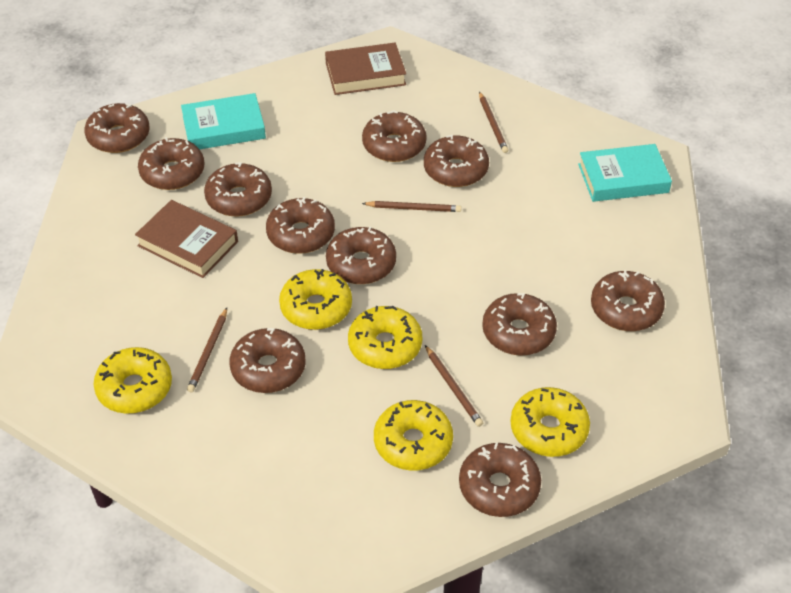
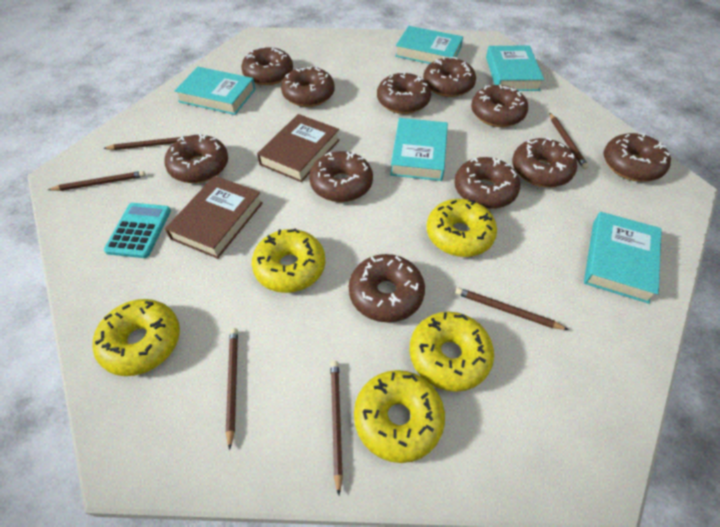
brown pencil: 4 -> 6
turquoise book: 2 -> 5
turquoise calculator: 0 -> 1

